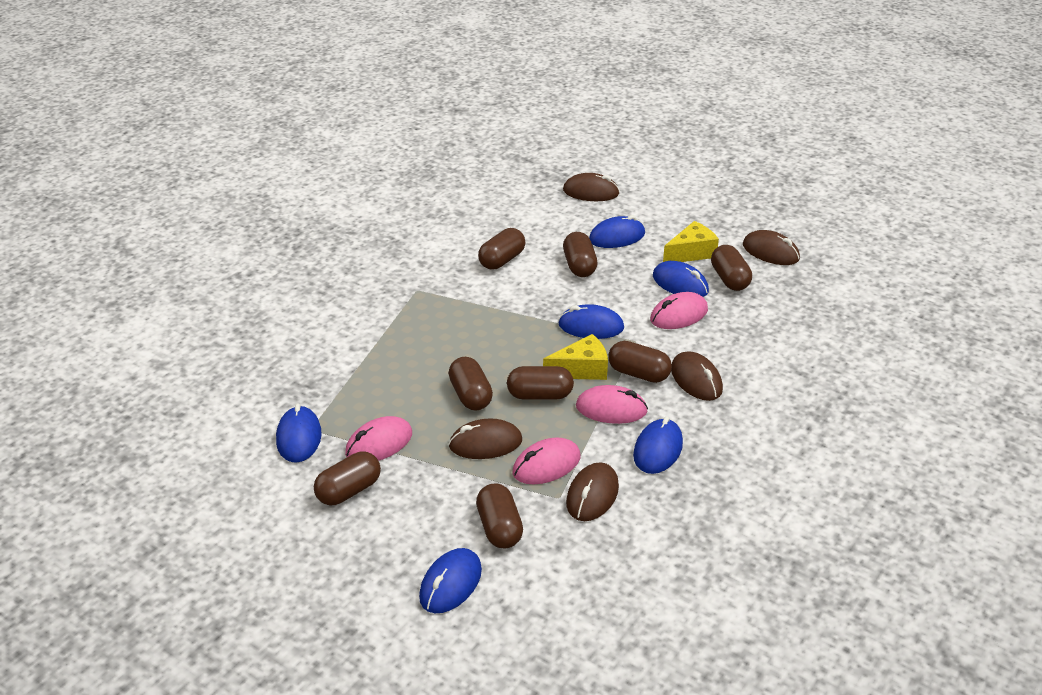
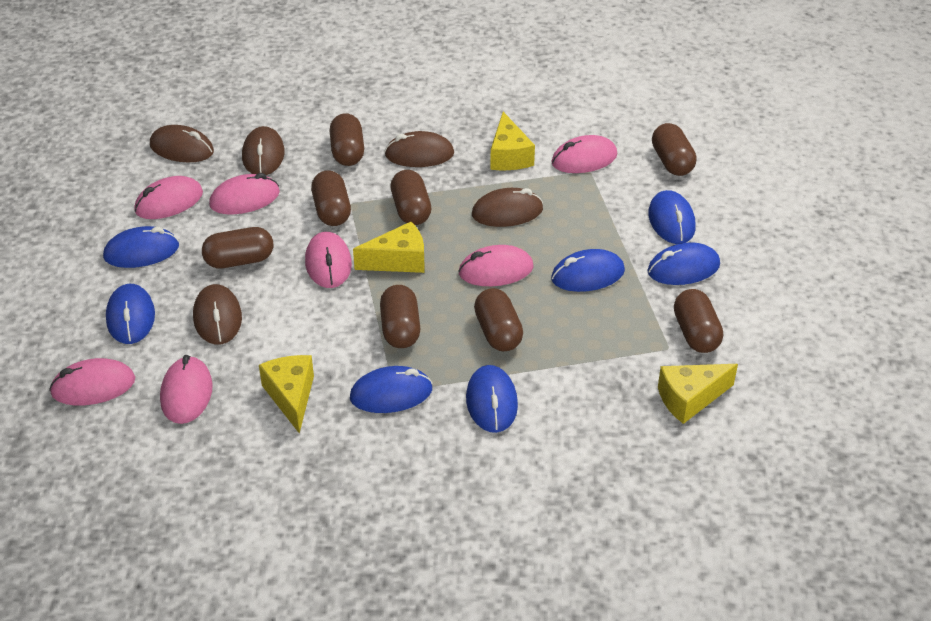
blue mouse: 6 -> 7
pink mouse: 4 -> 7
yellow cheese: 2 -> 4

